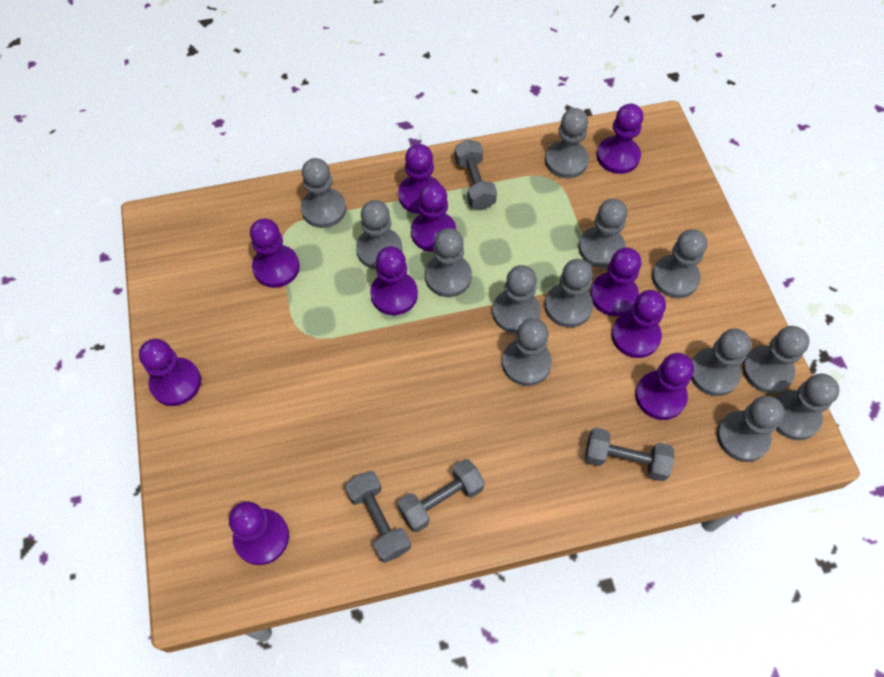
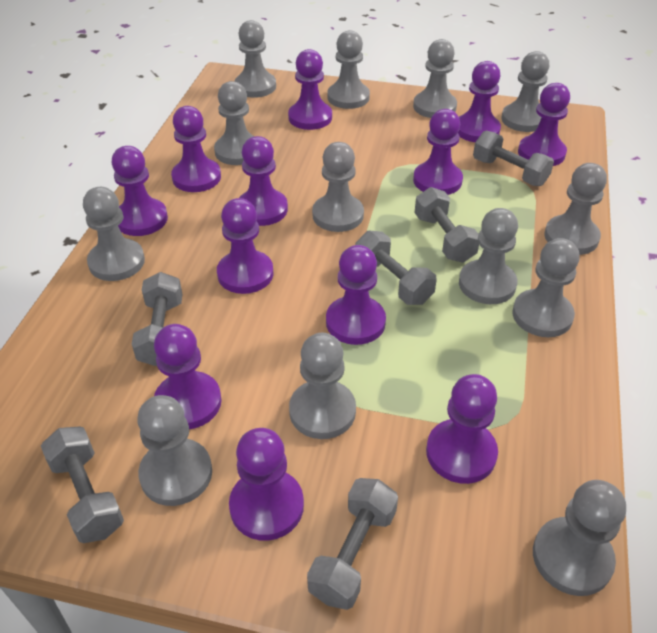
grey dumbbell: 4 -> 6
purple pawn: 10 -> 12

